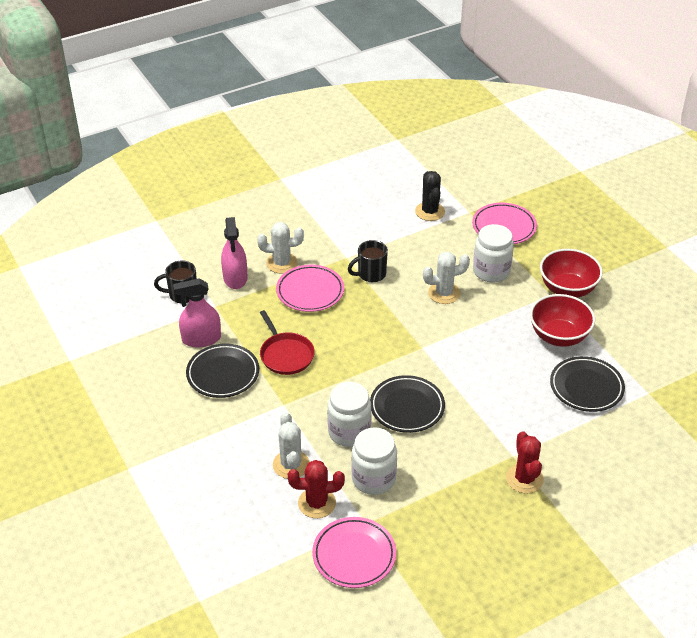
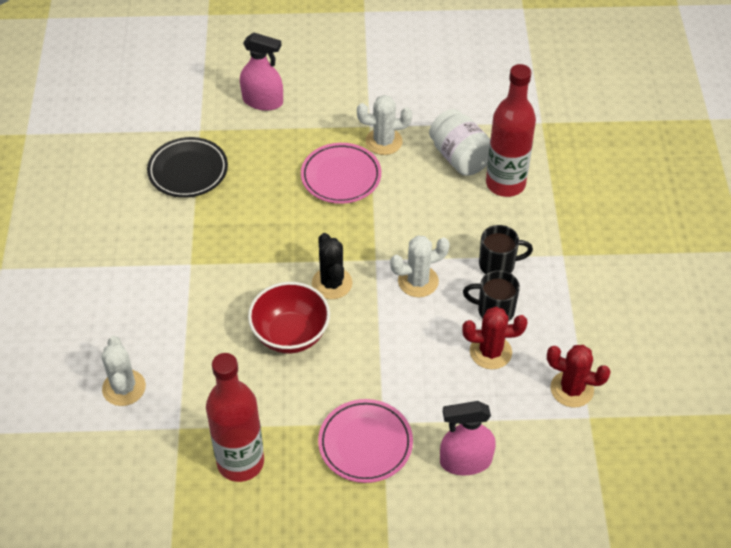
black plate: 3 -> 1
pink plate: 3 -> 2
red bottle: 0 -> 2
red bowl: 2 -> 1
red pan: 1 -> 0
white jar: 3 -> 1

